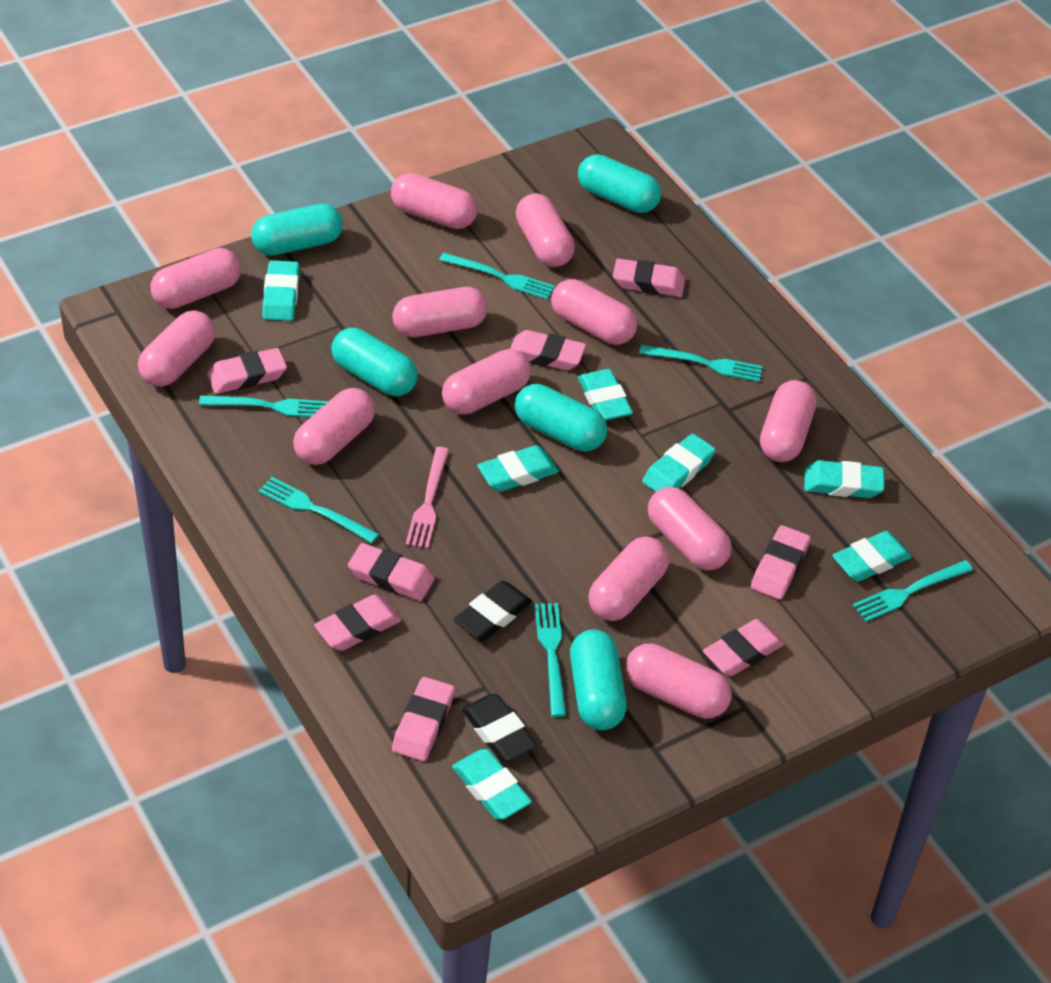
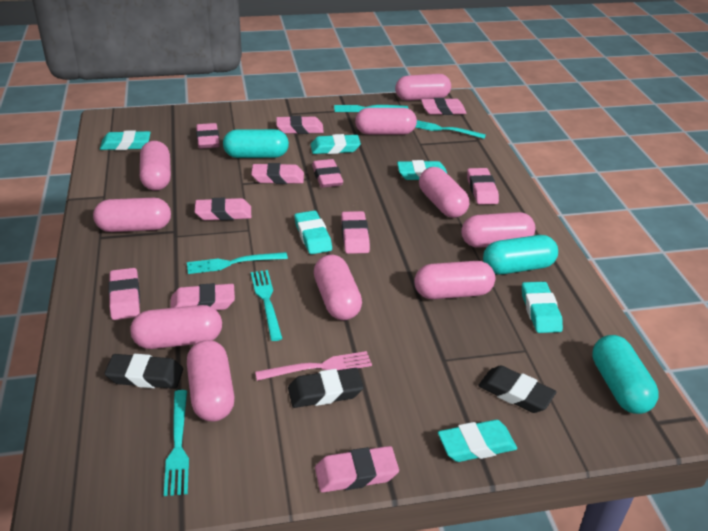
black eraser: 2 -> 3
pink capsule: 12 -> 10
pink eraser: 8 -> 11
turquoise capsule: 5 -> 3
turquoise eraser: 7 -> 6
turquoise fork: 6 -> 5

